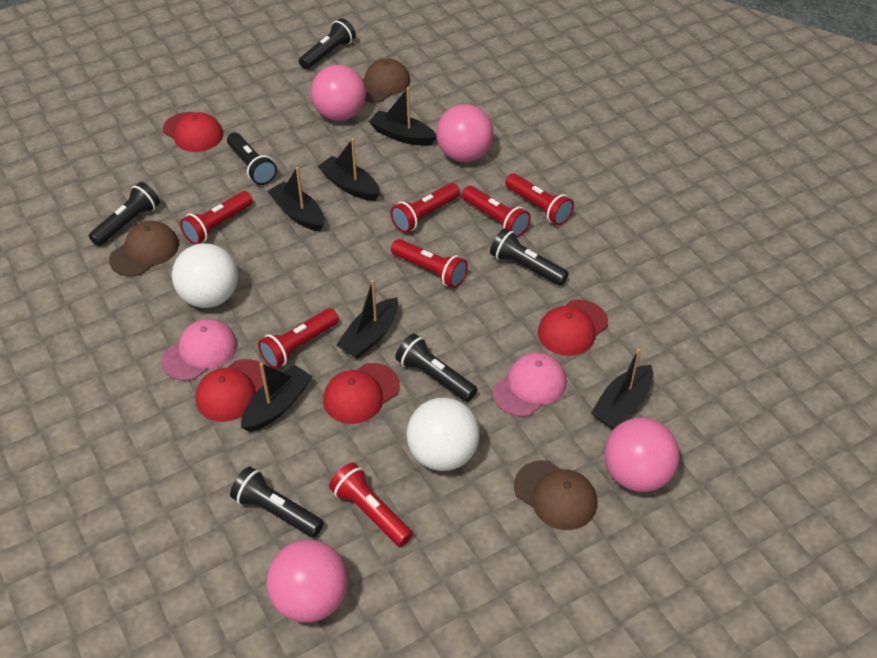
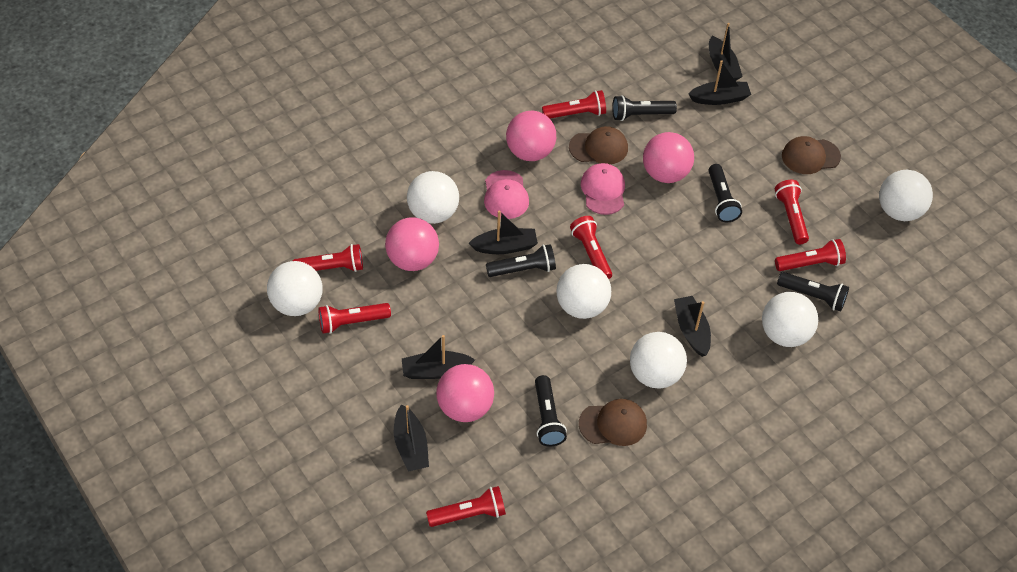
black flashlight: 6 -> 5
red cap: 4 -> 0
white ball: 2 -> 6

